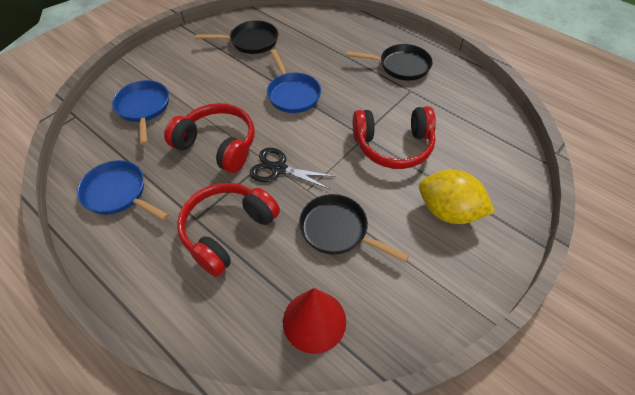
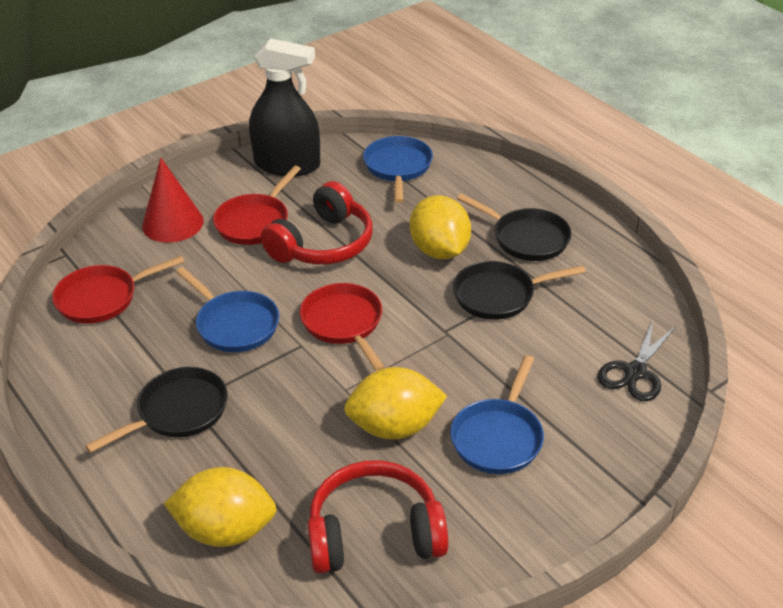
black spray bottle: 0 -> 1
red headphones: 3 -> 2
red pan: 0 -> 3
yellow lemon: 1 -> 3

